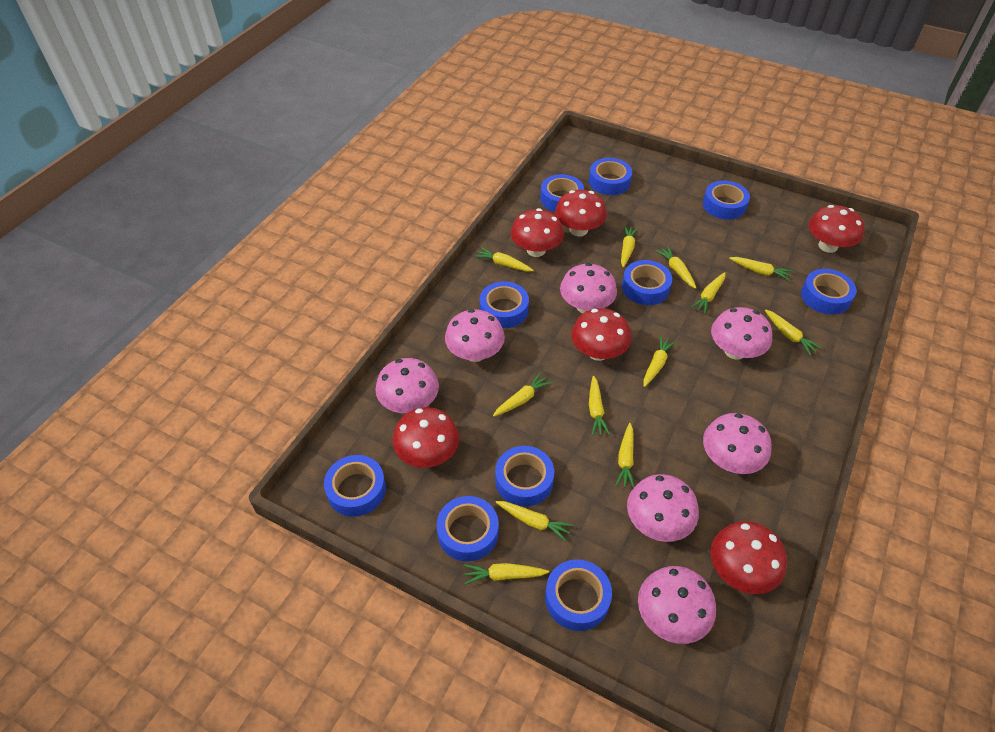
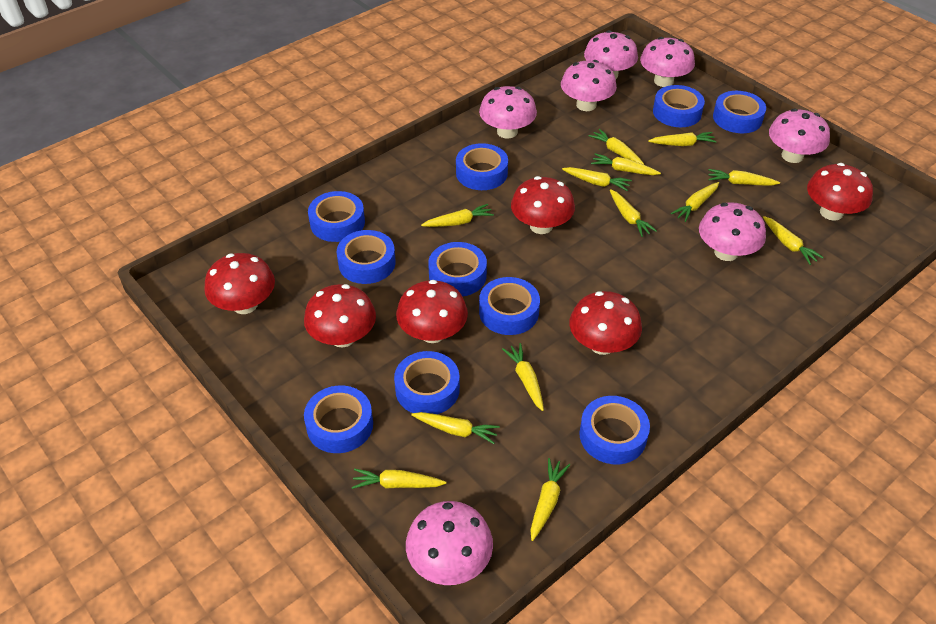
yellow carrot: 12 -> 13

